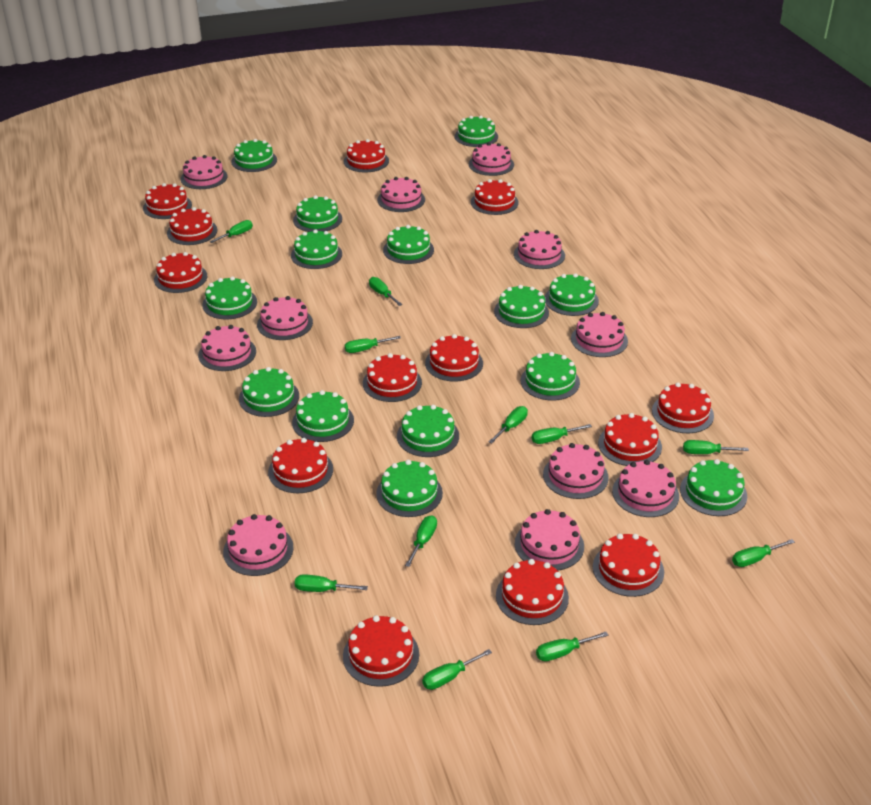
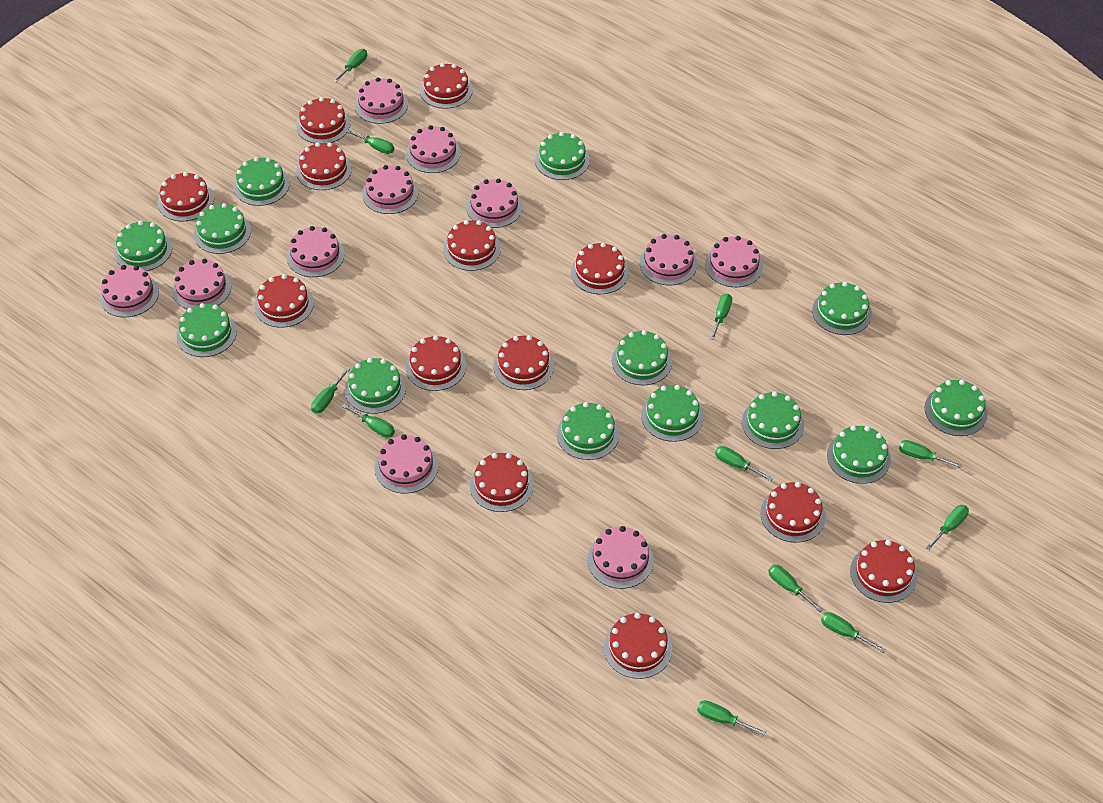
green cake: 14 -> 13

